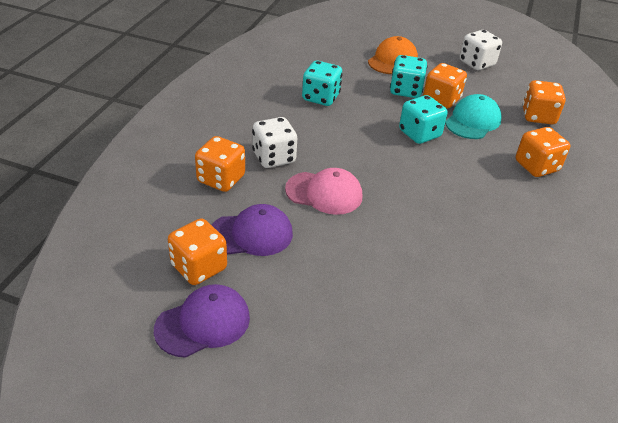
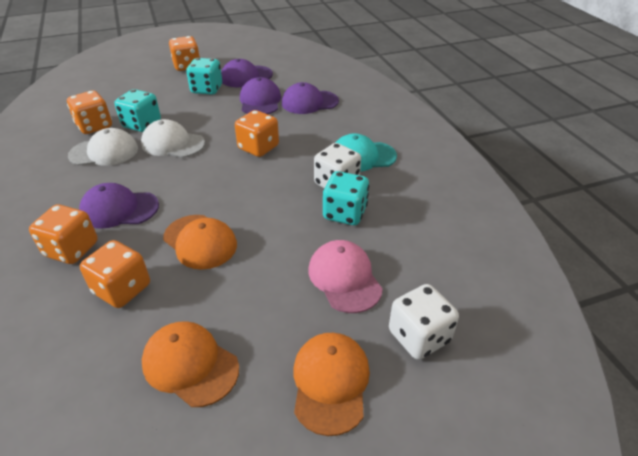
orange cap: 1 -> 3
purple cap: 2 -> 4
white cap: 0 -> 2

